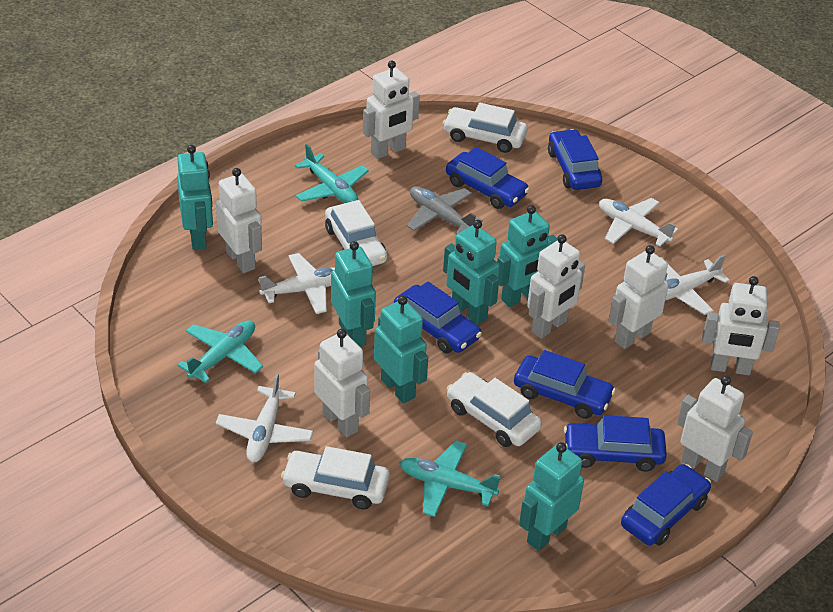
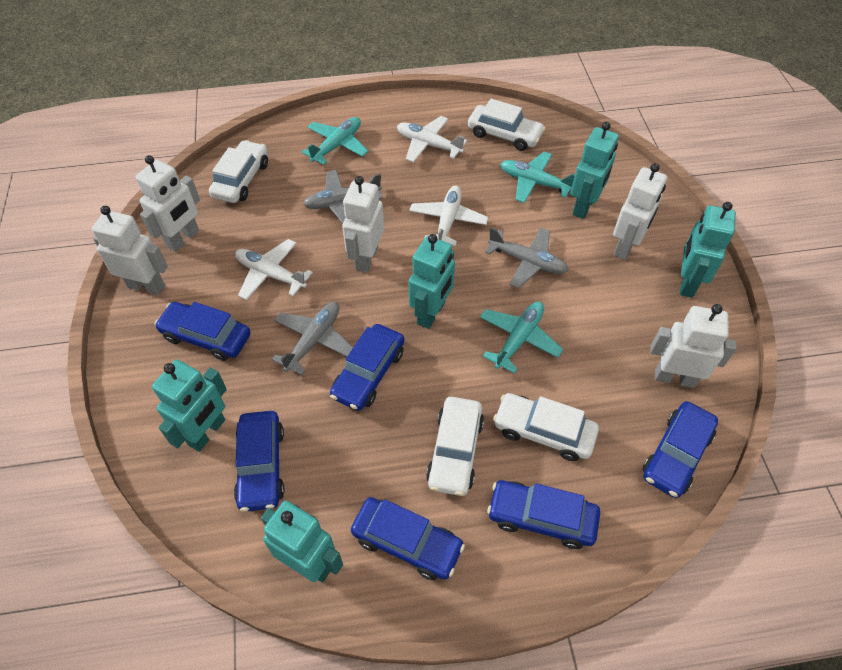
grey plane: 1 -> 3
turquoise robot: 6 -> 5
white plane: 4 -> 3
white robot: 7 -> 5

